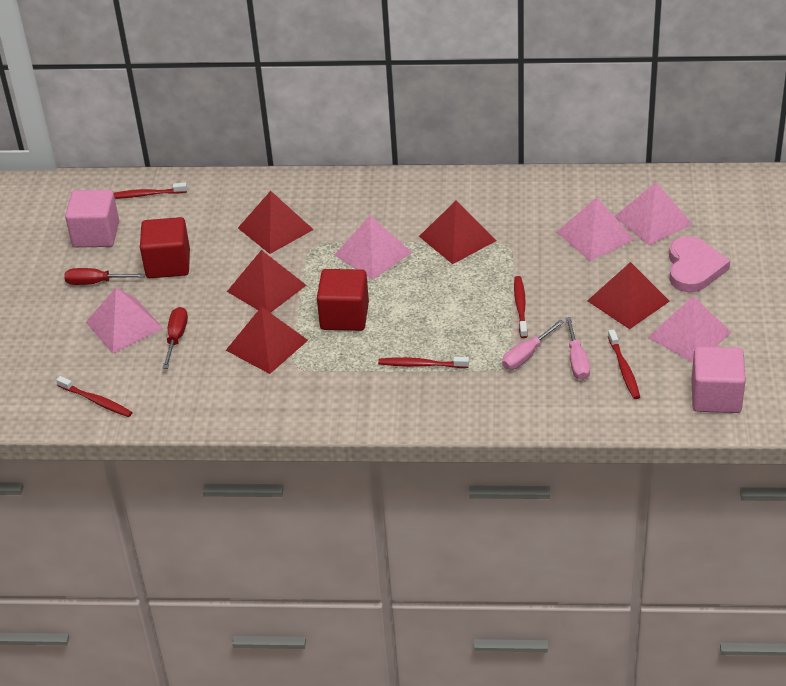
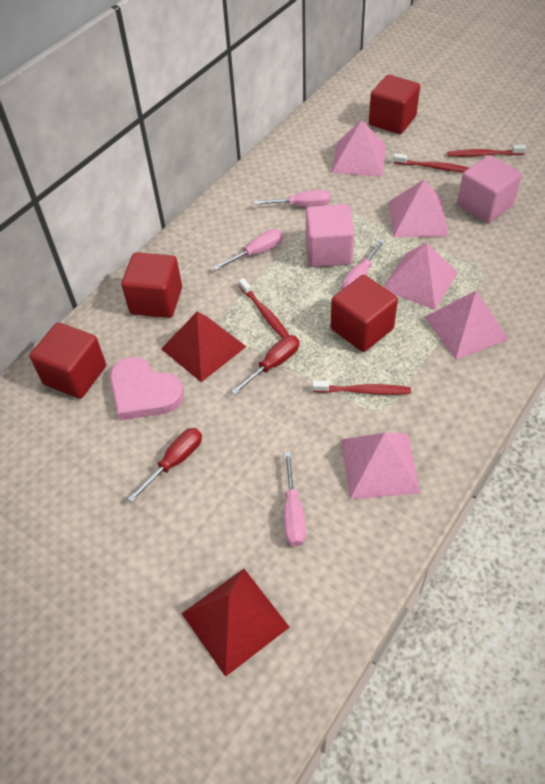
pink screwdriver: 2 -> 4
red cube: 2 -> 4
red pyramid: 5 -> 2
red toothbrush: 5 -> 4

